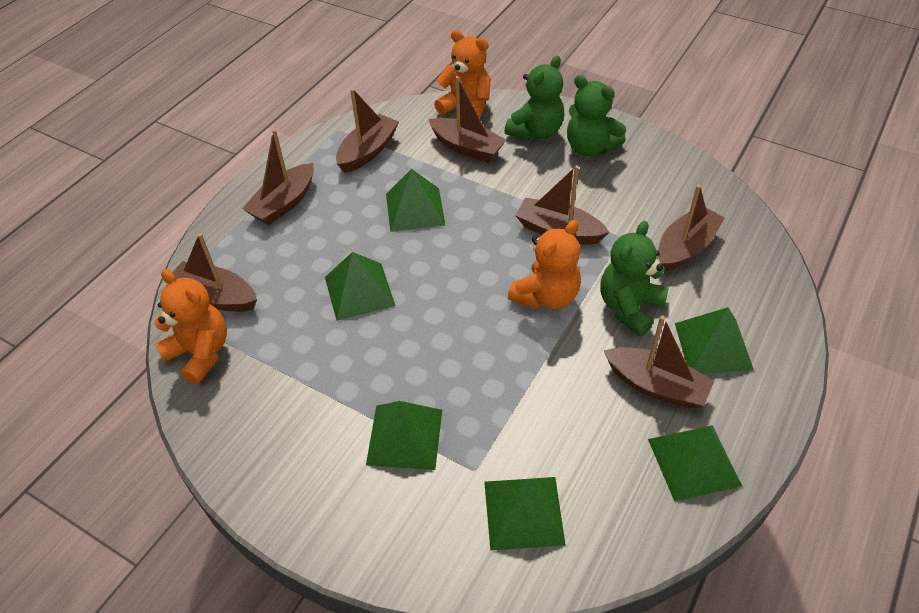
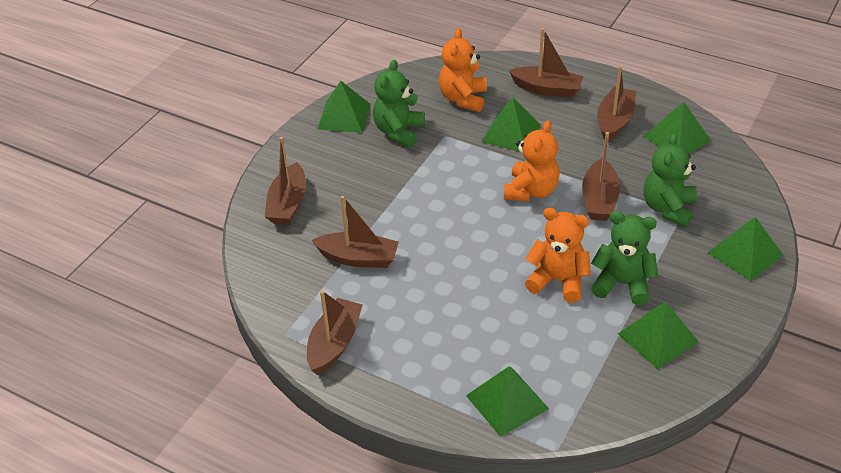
brown boat: 7 -> 6

